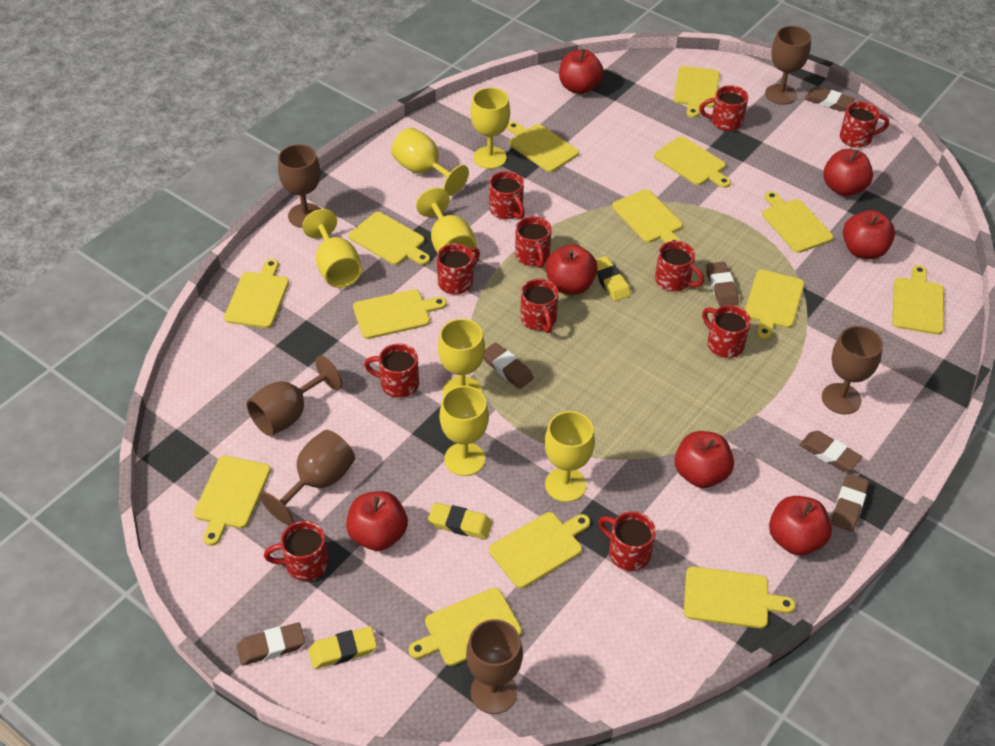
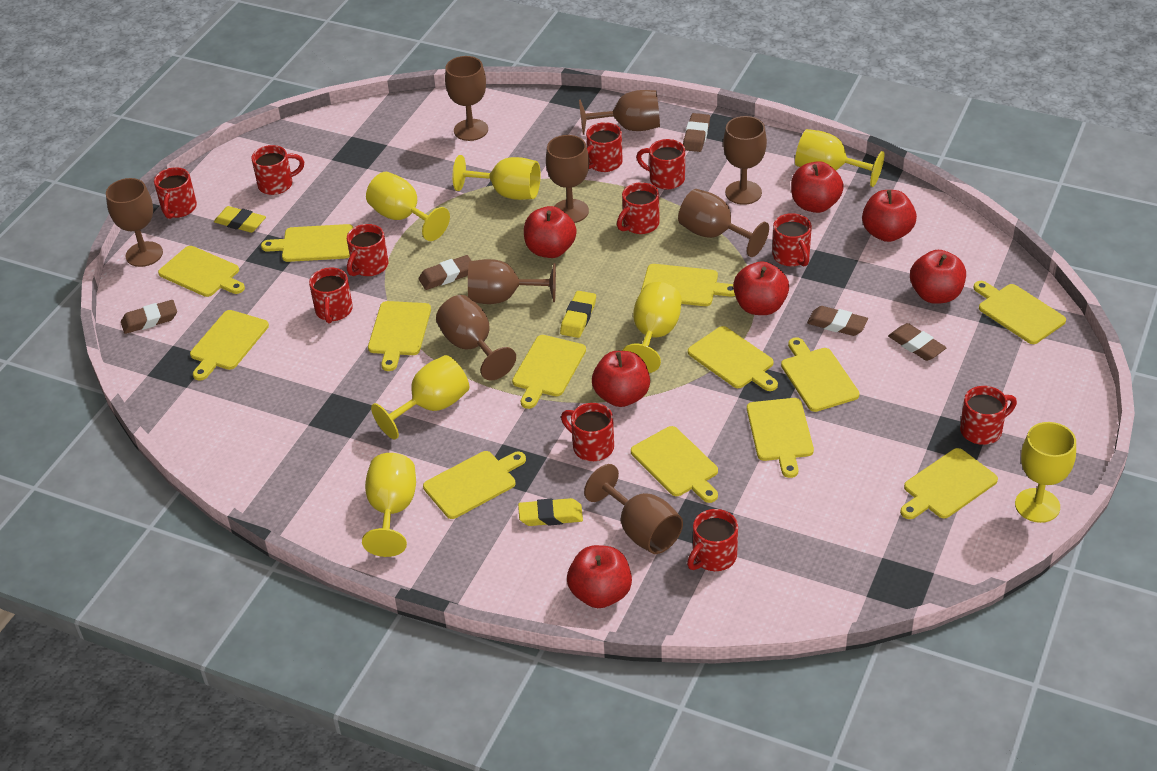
brown eraser: 6 -> 5
brown goblet: 6 -> 9
yellow cutting board: 14 -> 13

